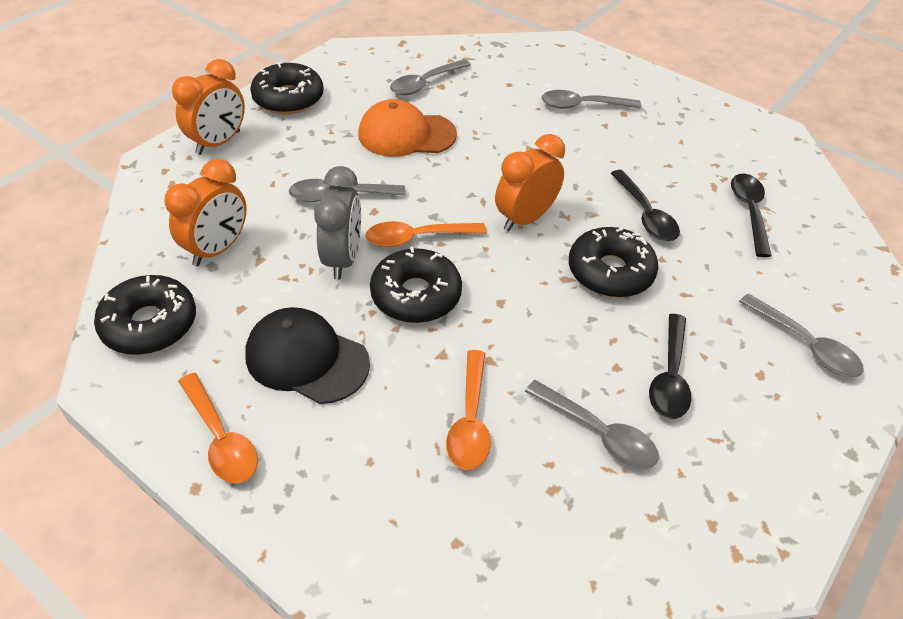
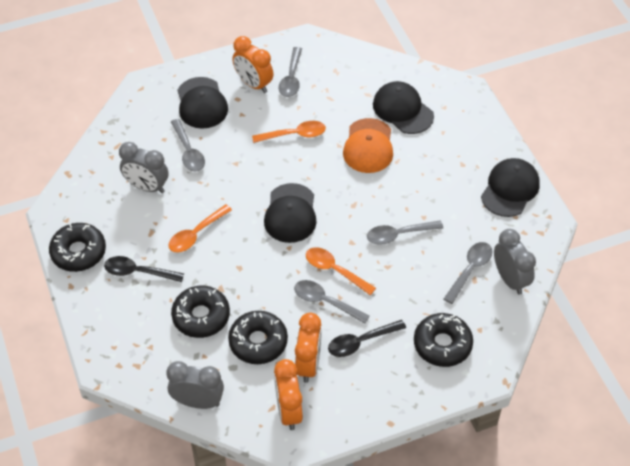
black cap: 1 -> 4
black spoon: 3 -> 2
grey clock: 1 -> 3

